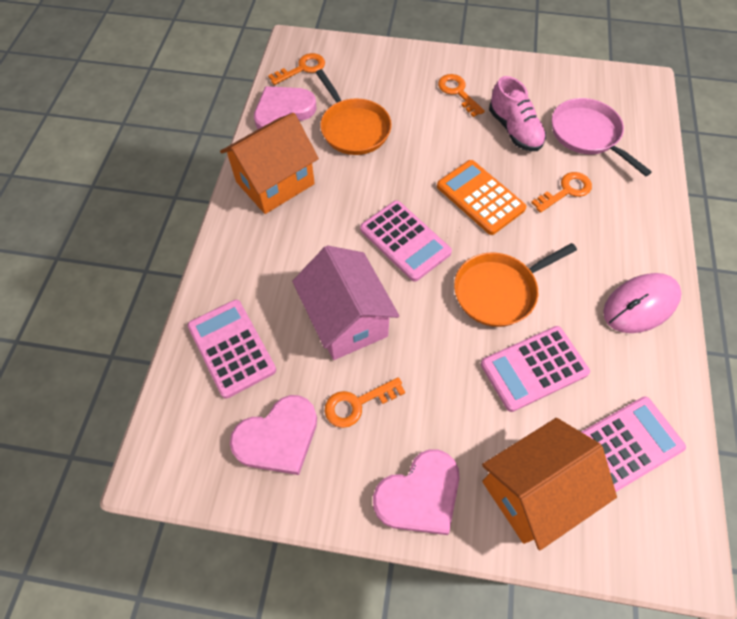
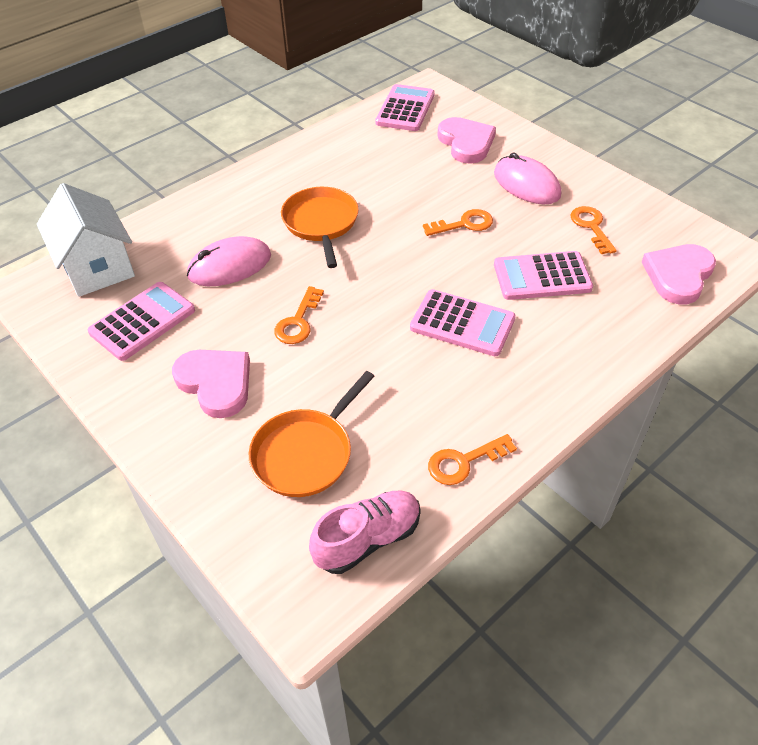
orange calculator: 1 -> 0
orange house: 2 -> 0
pink house: 1 -> 0
pink mouse: 1 -> 2
pink pan: 1 -> 0
white house: 0 -> 1

